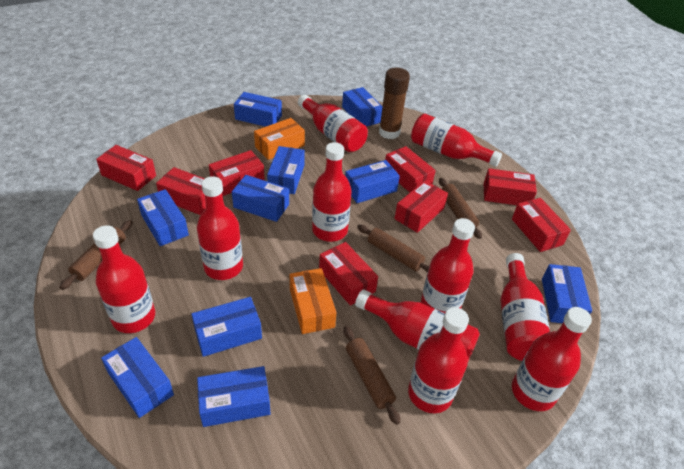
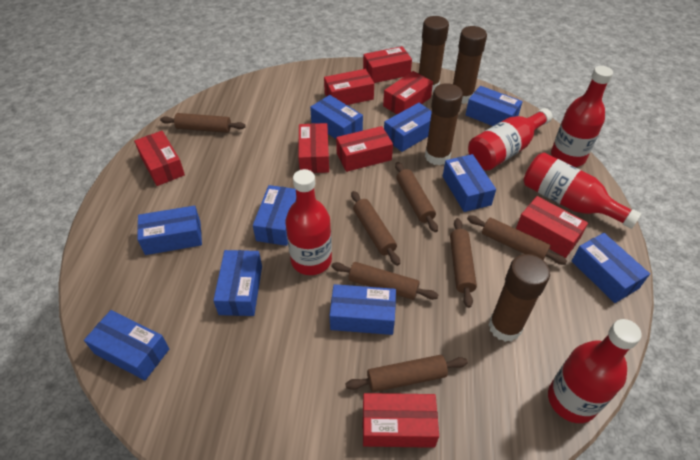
brown glue stick: 1 -> 4
brown rolling pin: 4 -> 7
orange box: 2 -> 0
red bottle: 10 -> 5

